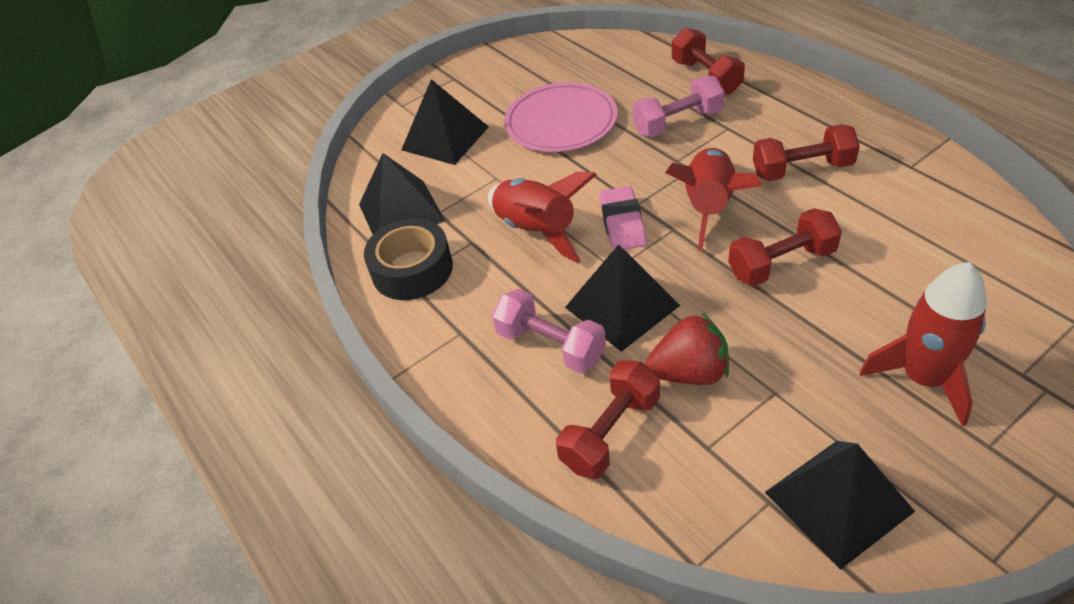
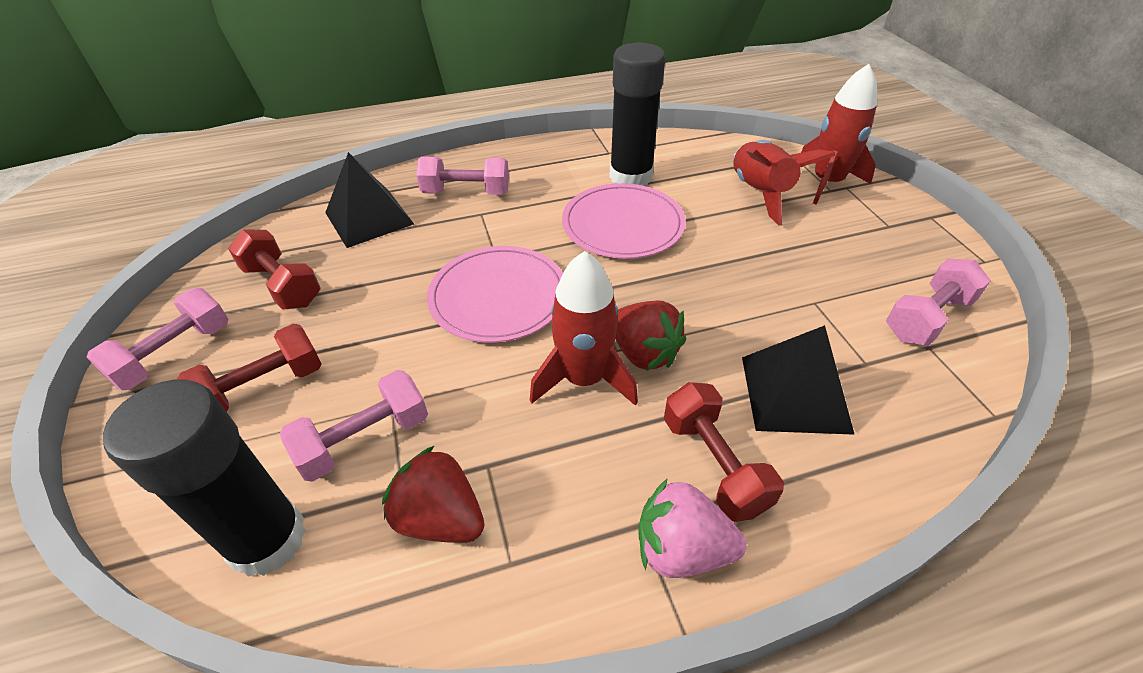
black glue stick: 0 -> 2
black pyramid: 4 -> 2
black tape: 1 -> 0
pink dumbbell: 2 -> 4
pink eraser: 1 -> 0
pink plate: 1 -> 2
pink strawberry: 0 -> 1
red dumbbell: 4 -> 3
red strawberry: 1 -> 2

